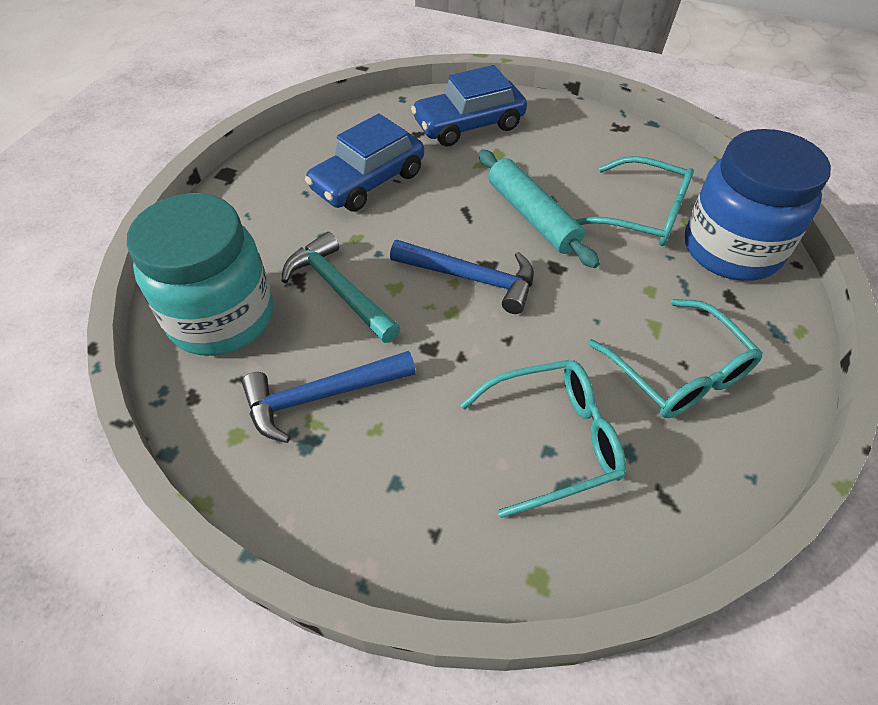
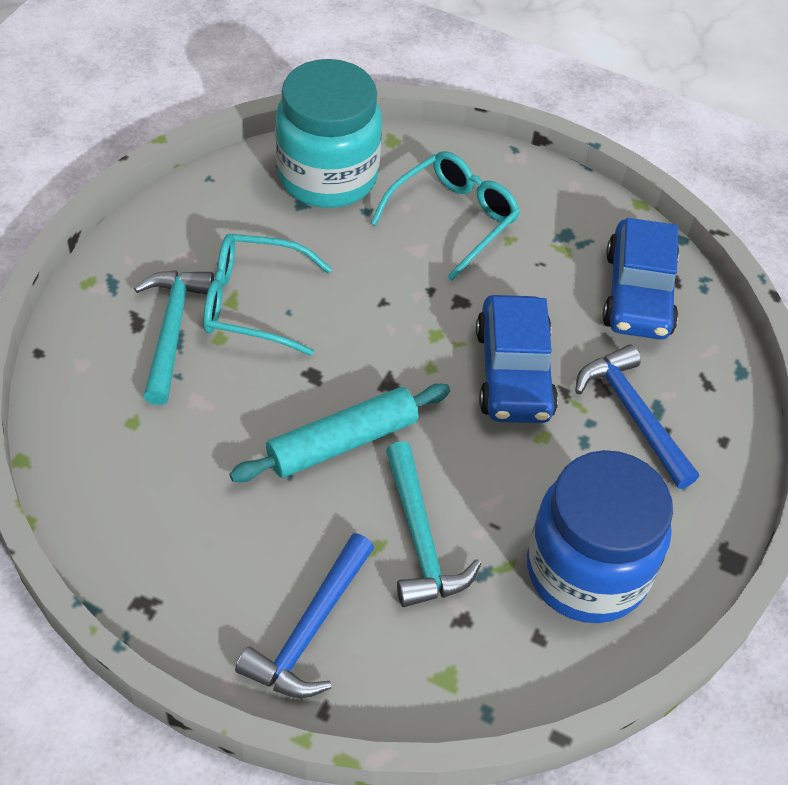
turquoise glasses: 3 -> 2
turquoise hammer: 1 -> 2

